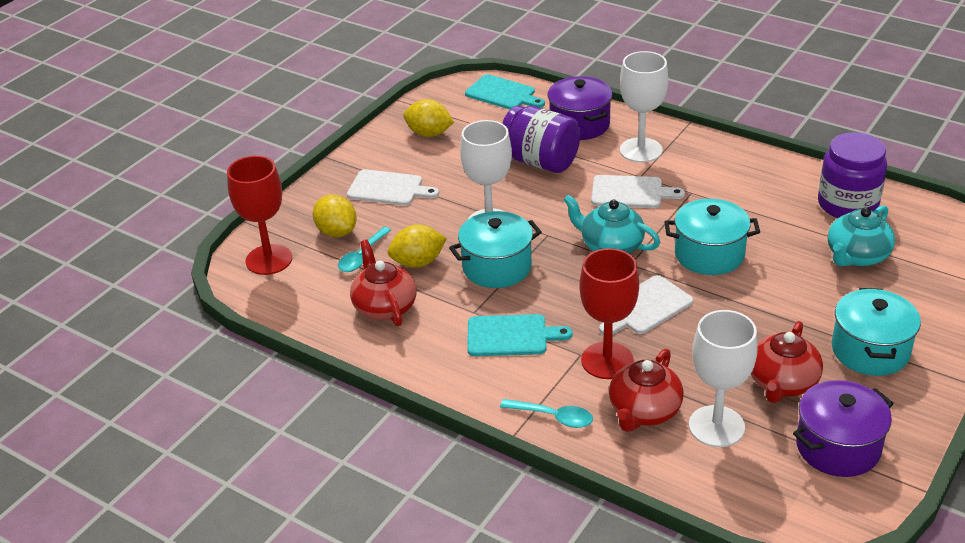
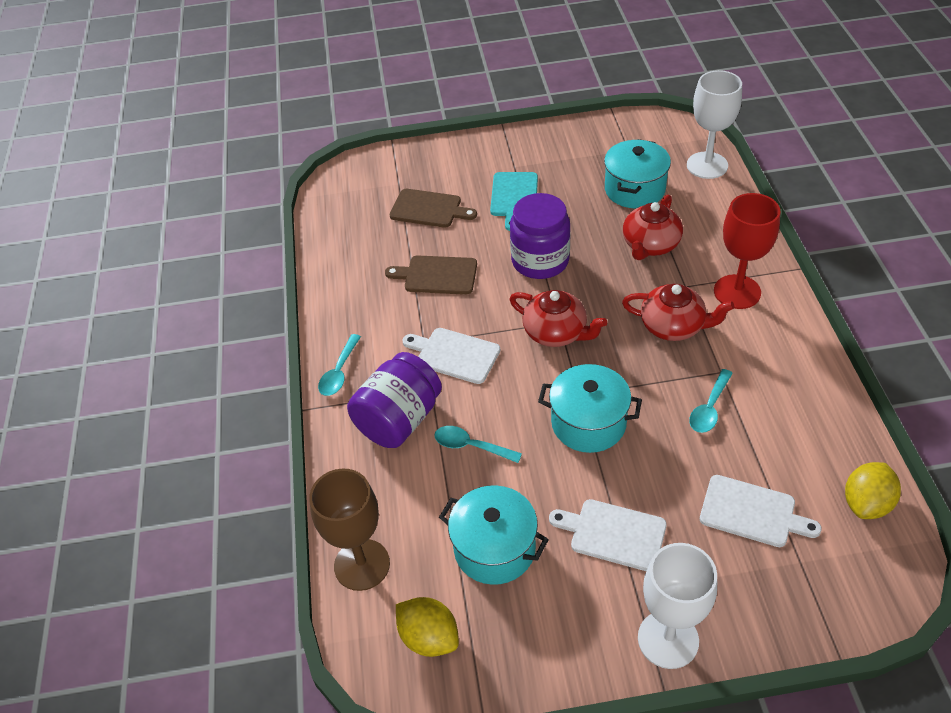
brown cutting board: 0 -> 2
brown goblet: 0 -> 1
purple pot: 2 -> 0
red goblet: 2 -> 1
turquoise cutting board: 2 -> 1
turquoise spoon: 2 -> 3
turquoise teapot: 2 -> 0
white goblet: 3 -> 2
yellow lemon: 3 -> 2

